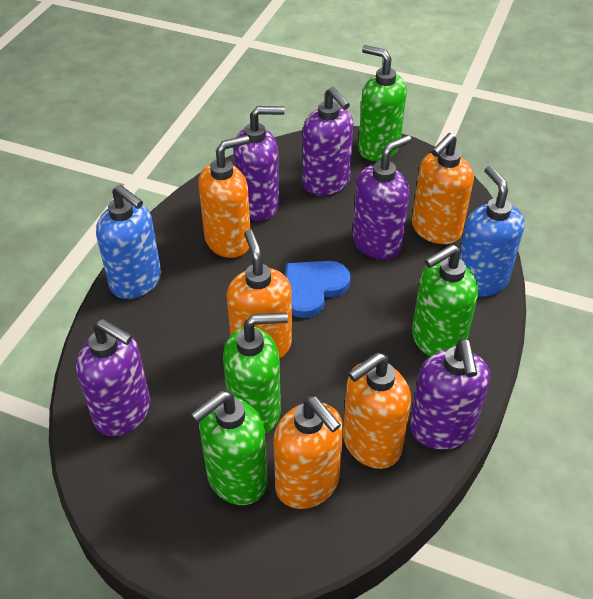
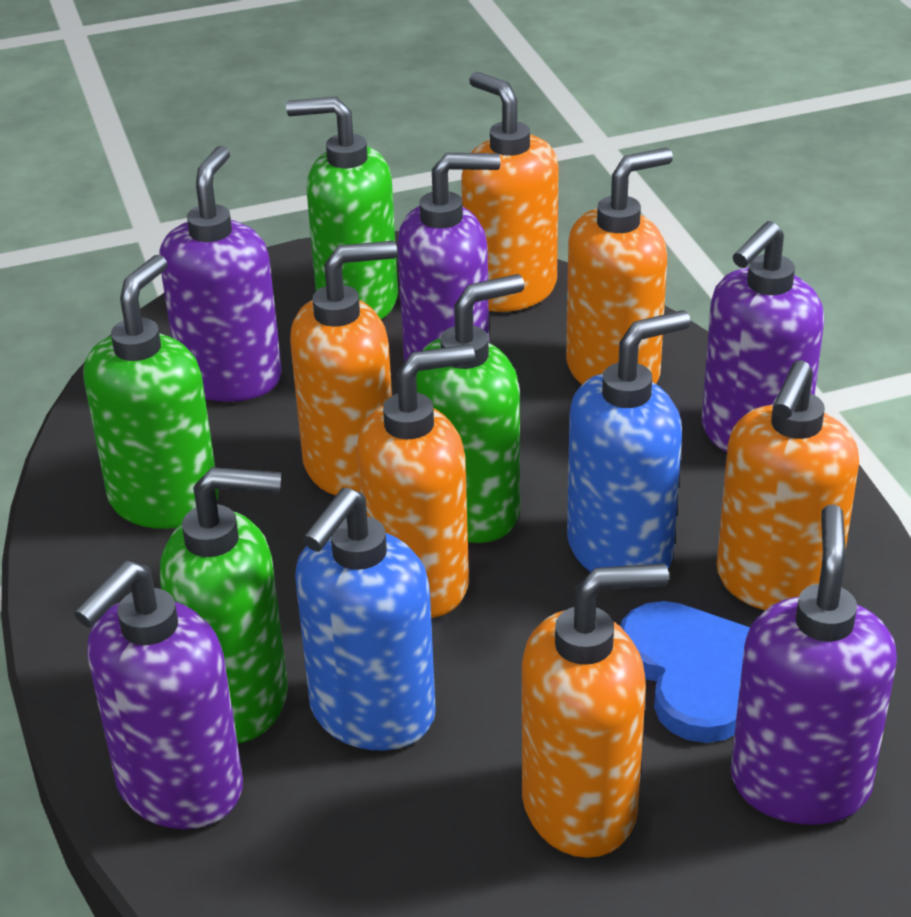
orange soap dispenser: 5 -> 6

